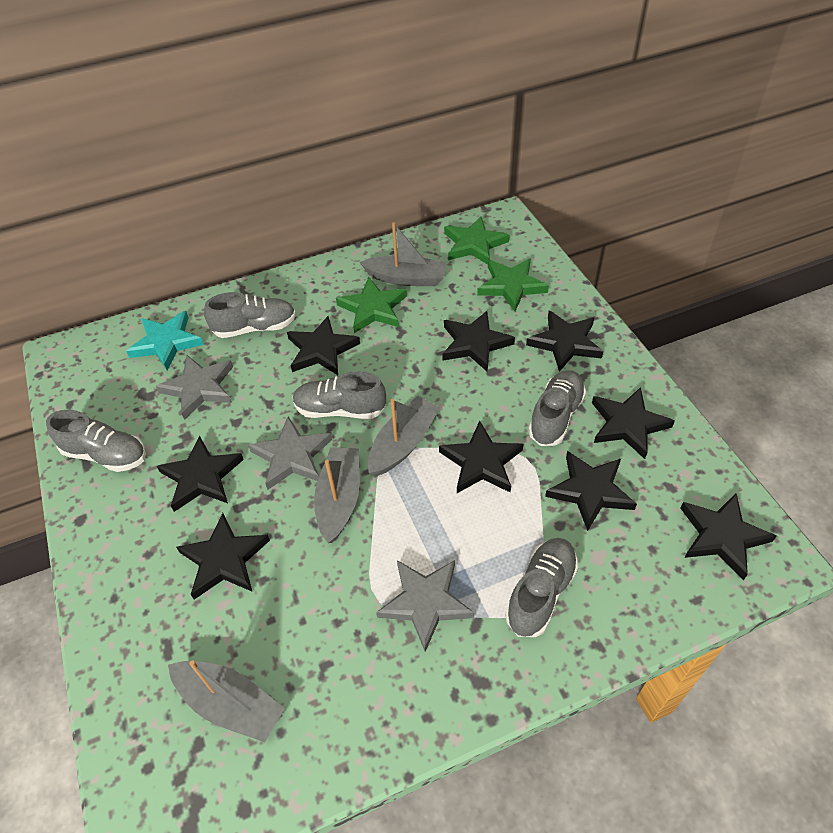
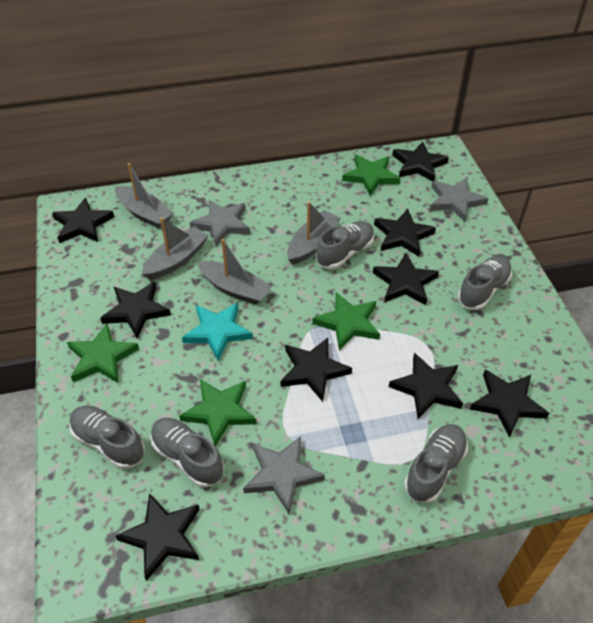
green star: 3 -> 4

